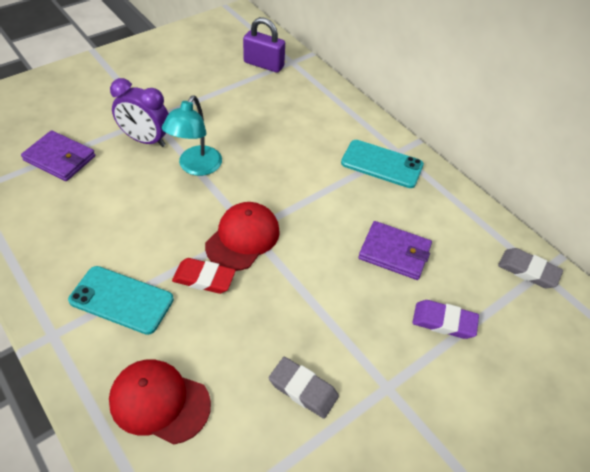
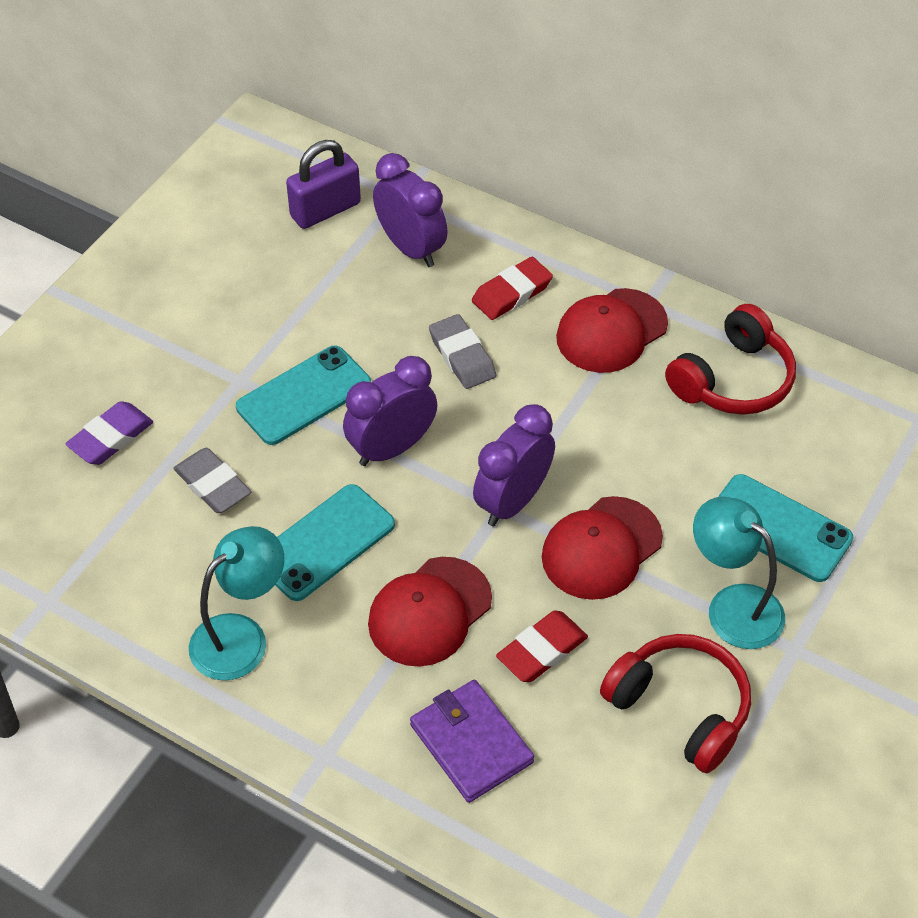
purple clock: 1 -> 3
purple wallet: 2 -> 1
red cap: 2 -> 3
red eraser: 1 -> 2
red headphones: 0 -> 2
turquoise lamp: 1 -> 2
turquoise phone: 2 -> 3

